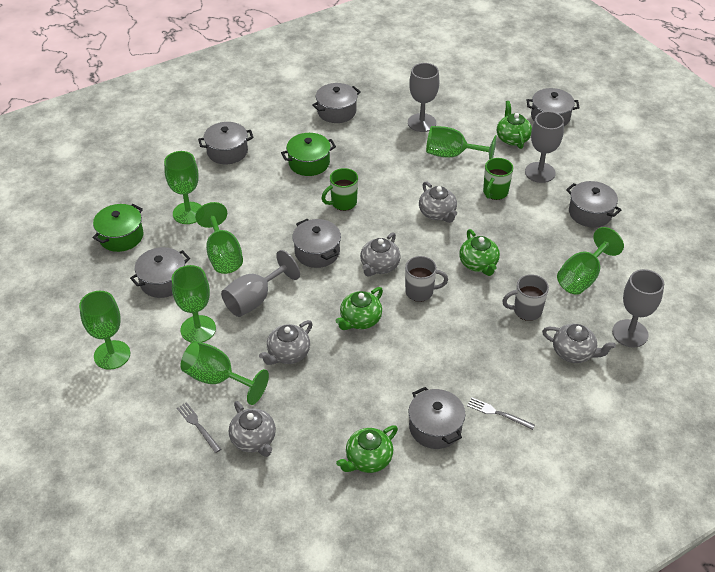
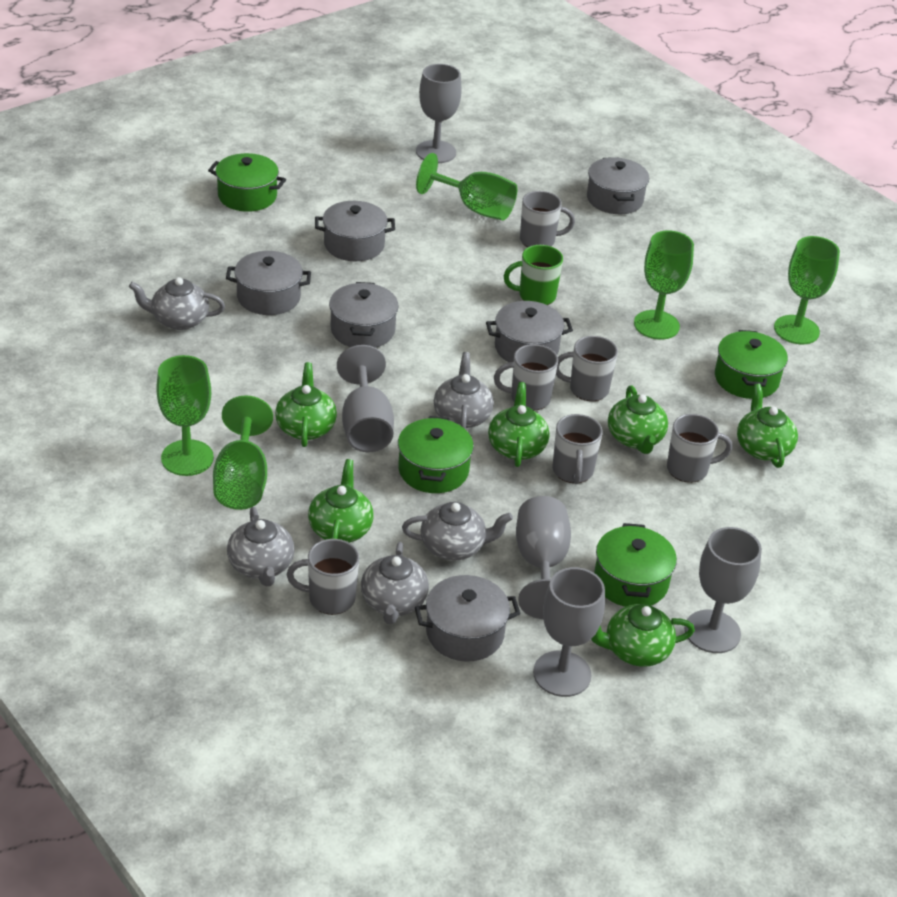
green goblet: 7 -> 5
green mug: 2 -> 1
green pot: 2 -> 4
green teapot: 4 -> 6
grey fork: 2 -> 0
grey goblet: 4 -> 5
grey mug: 2 -> 6
grey pot: 7 -> 6

